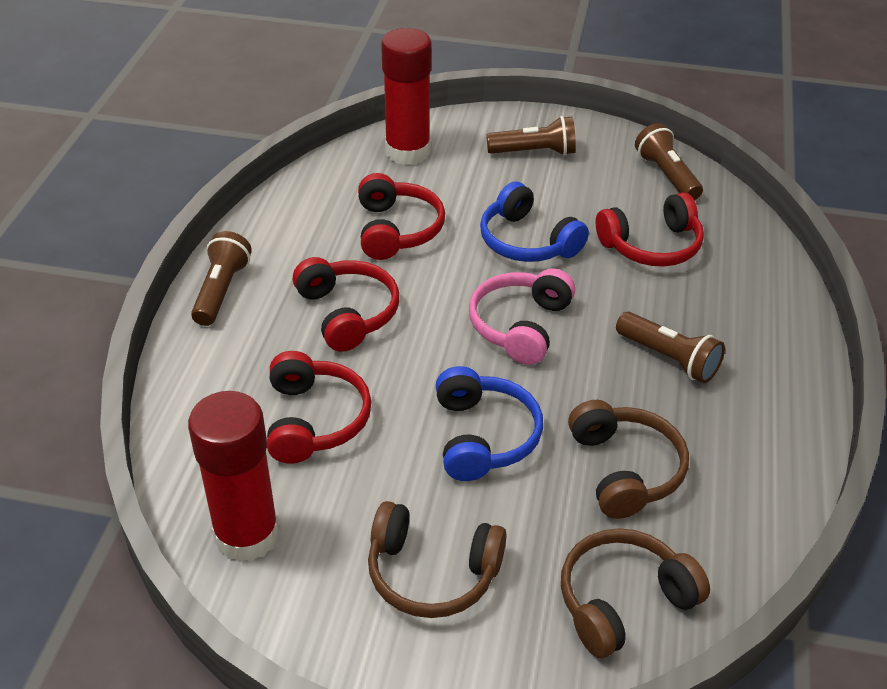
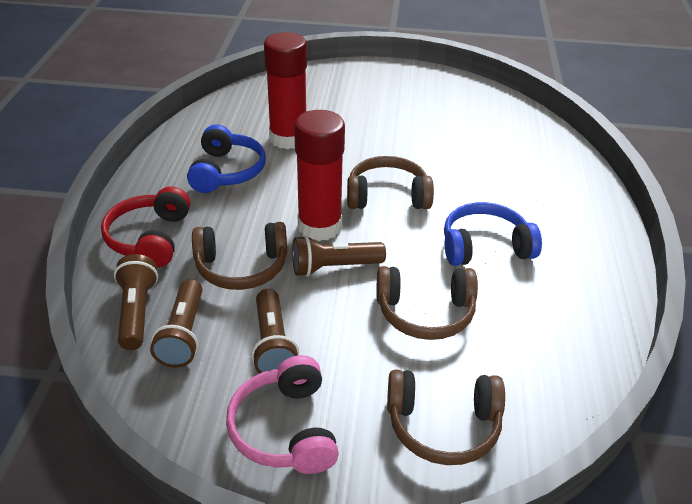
brown headphones: 3 -> 4
red headphones: 4 -> 1

